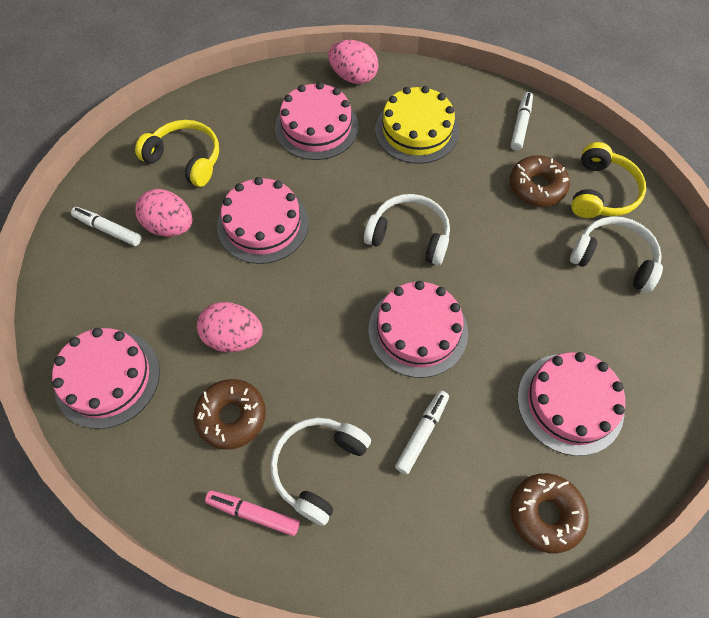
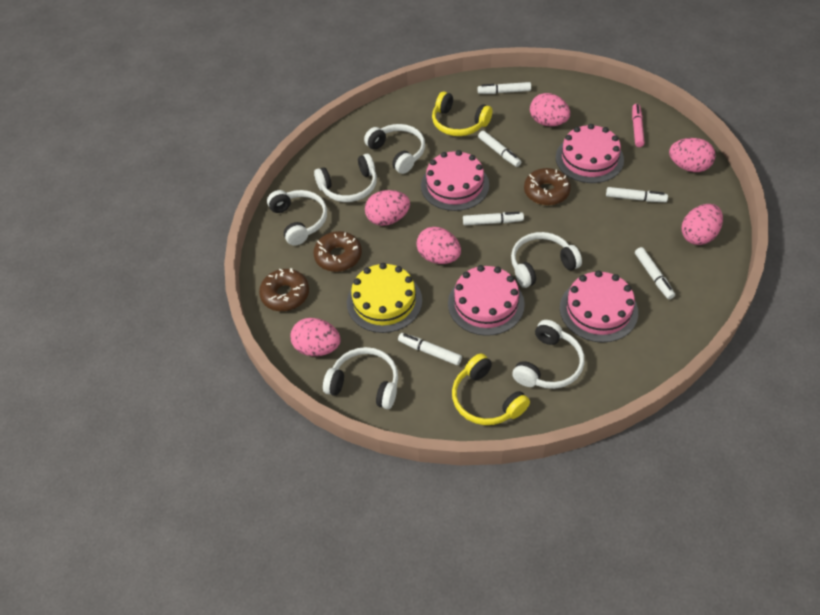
pink cake: 5 -> 4
pink egg: 3 -> 6
white headphones: 3 -> 6
white marker: 3 -> 6

